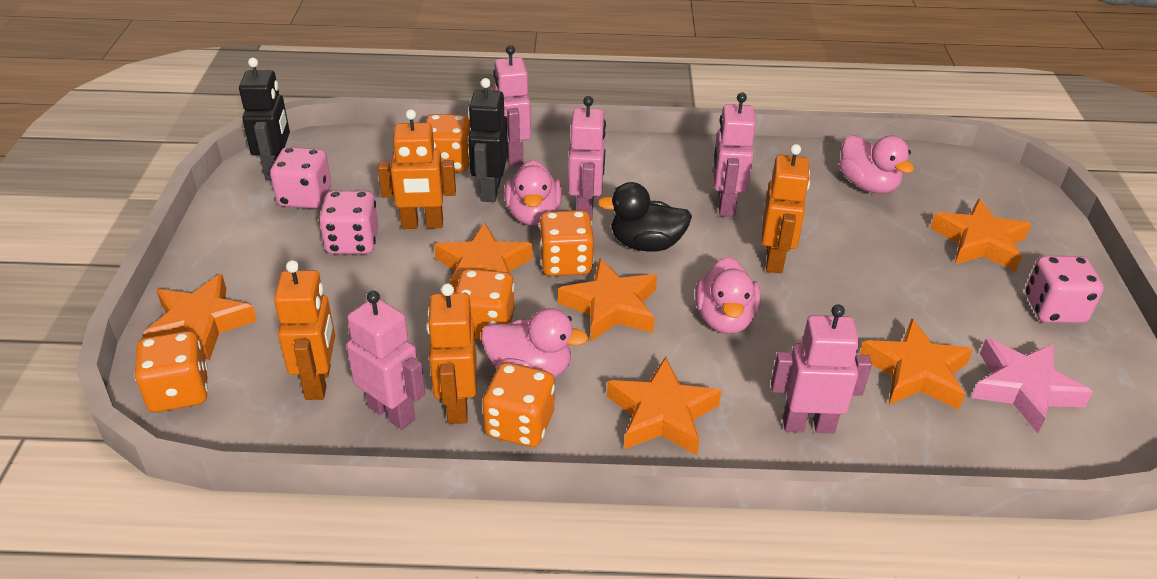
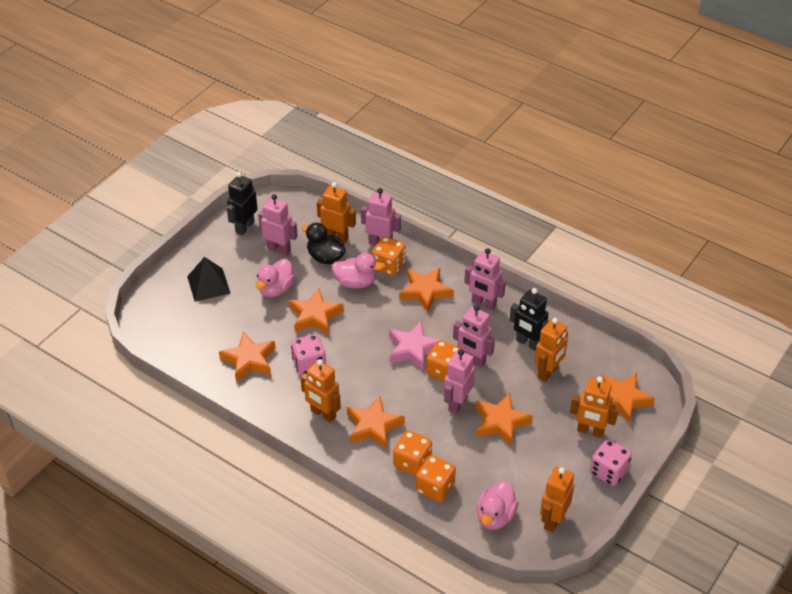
black pyramid: 0 -> 1
orange dice: 5 -> 4
orange robot: 4 -> 5
pink dice: 3 -> 2
pink duck: 4 -> 3

